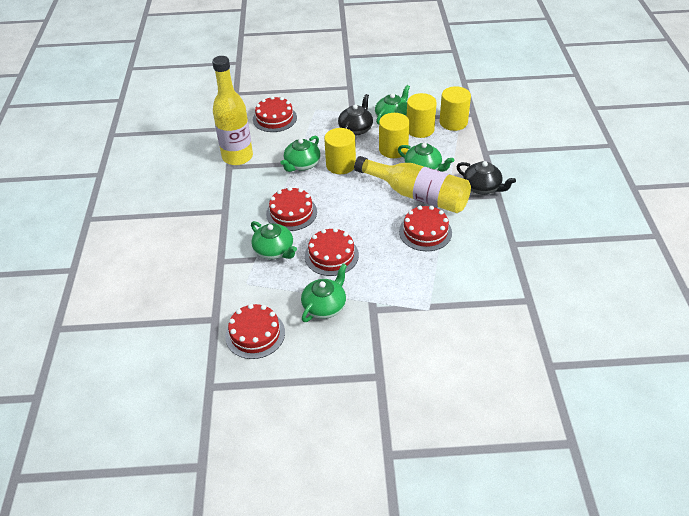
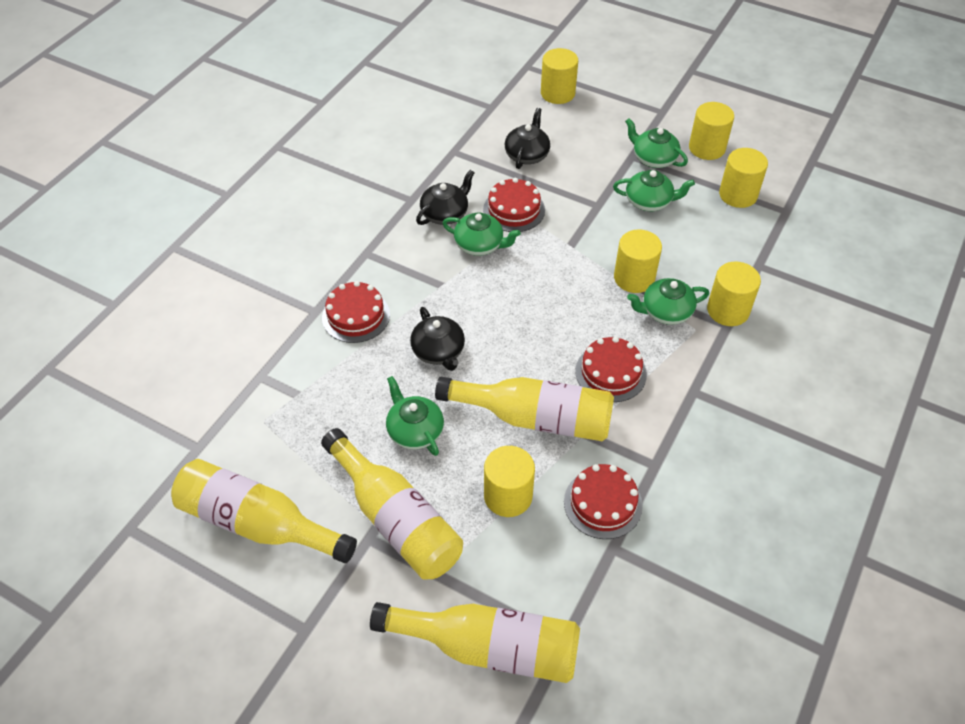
black teapot: 2 -> 3
red cake: 5 -> 4
yellow bottle: 2 -> 4
yellow cylinder: 4 -> 6

